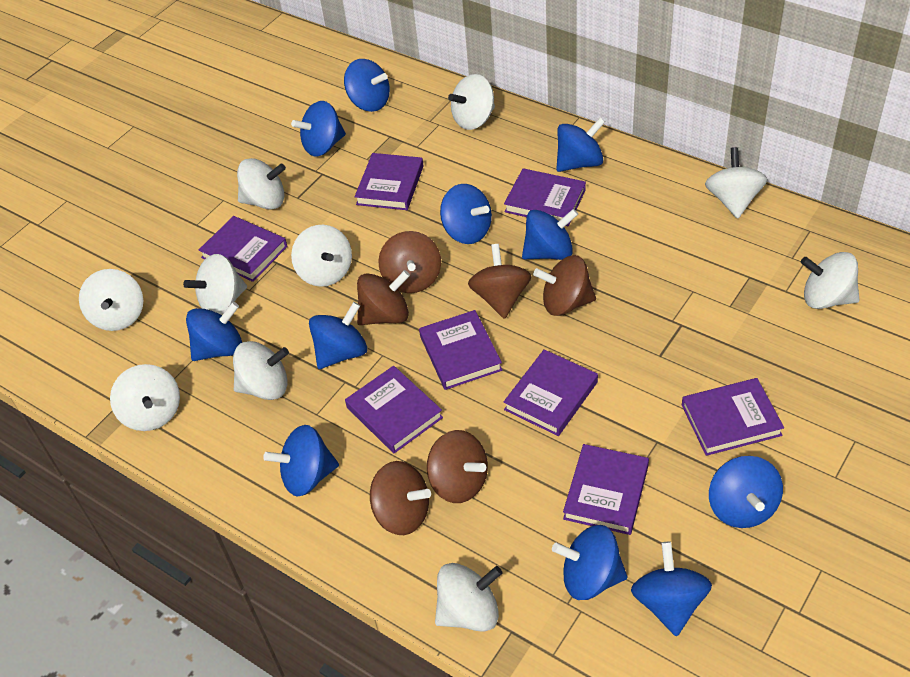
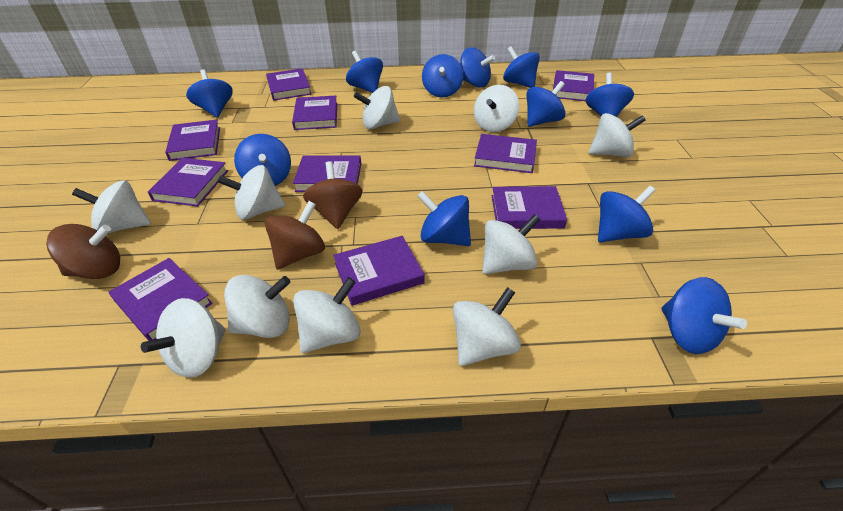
brown spinning top: 6 -> 3
purple book: 8 -> 10

